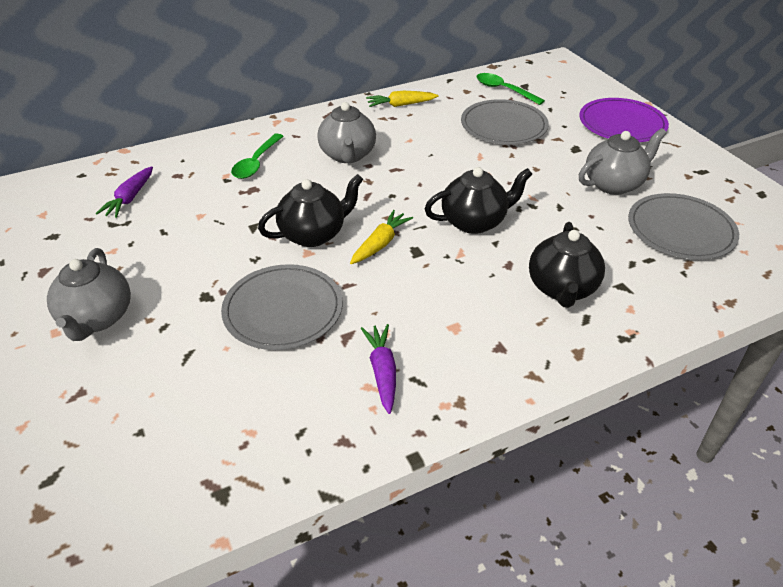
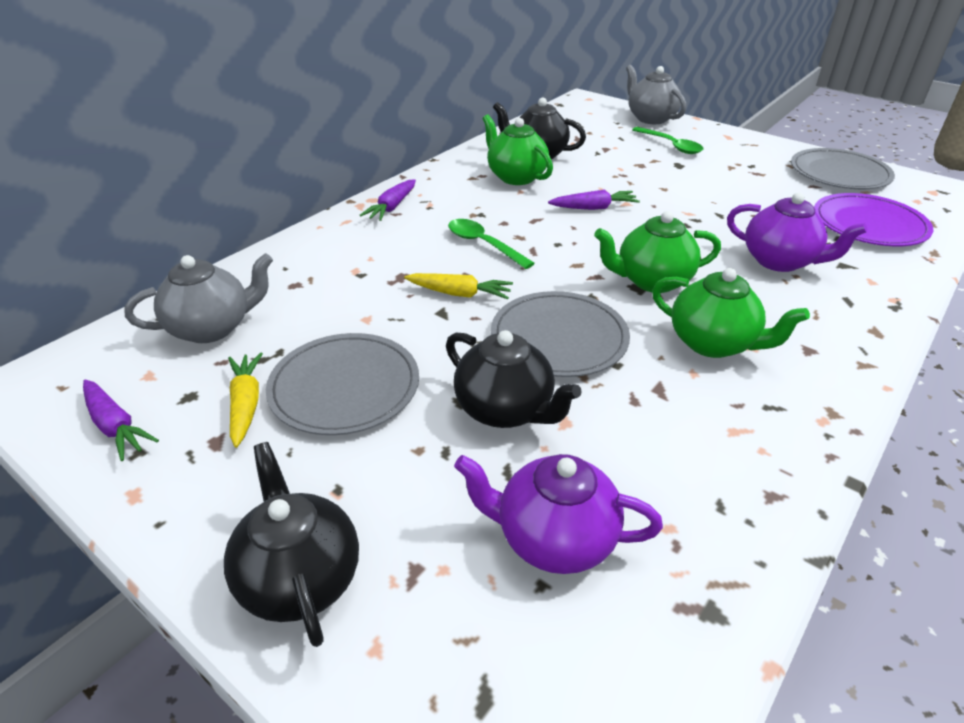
green teapot: 0 -> 3
grey teapot: 3 -> 2
purple carrot: 2 -> 3
purple teapot: 0 -> 2

